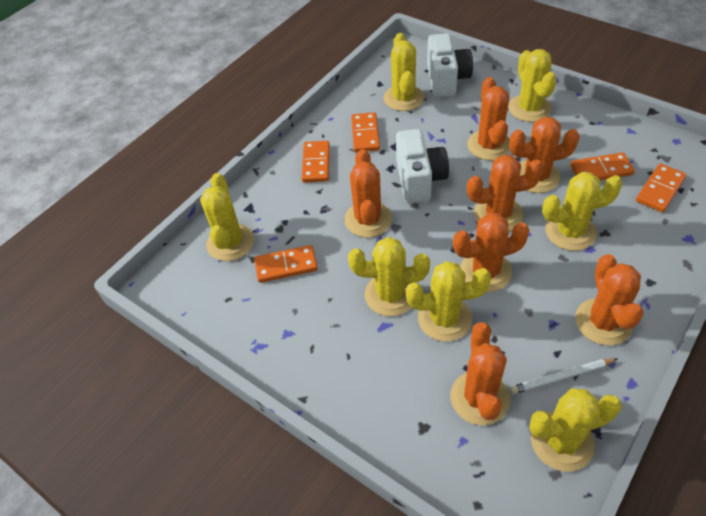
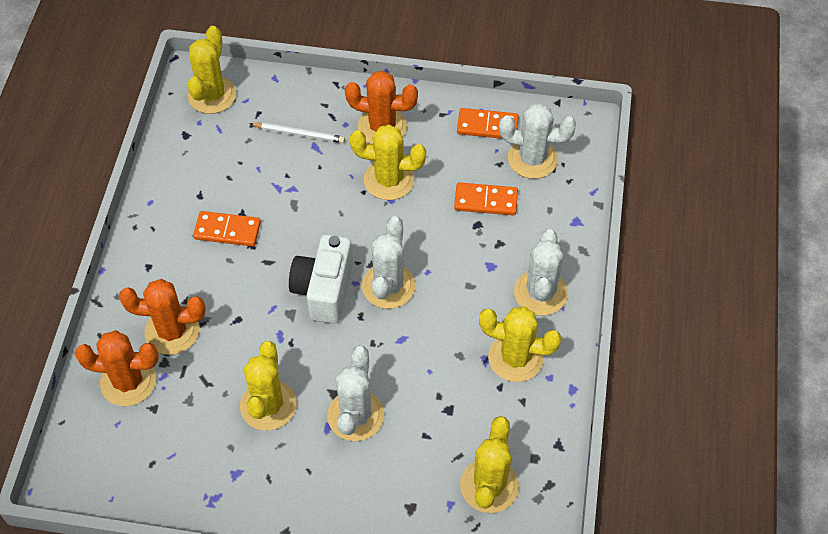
orange cactus: 7 -> 3
orange domino: 5 -> 3
white cactus: 0 -> 4
white camera: 2 -> 1
yellow cactus: 7 -> 5

